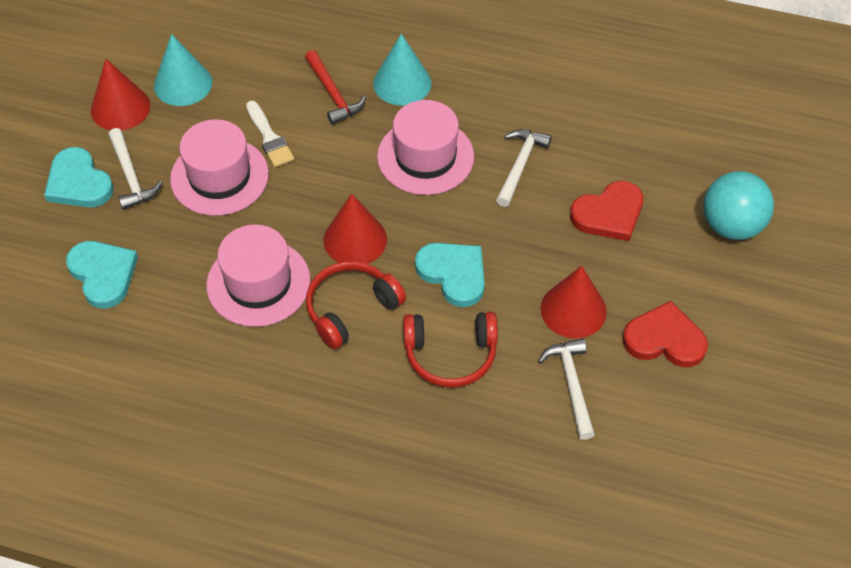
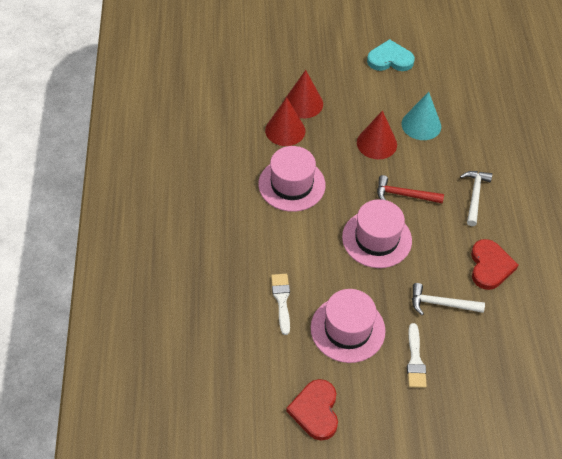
red headphones: 2 -> 0
turquoise ball: 1 -> 0
turquoise cone: 2 -> 1
turquoise heart: 3 -> 1
white brush: 1 -> 2
white hammer: 3 -> 2

